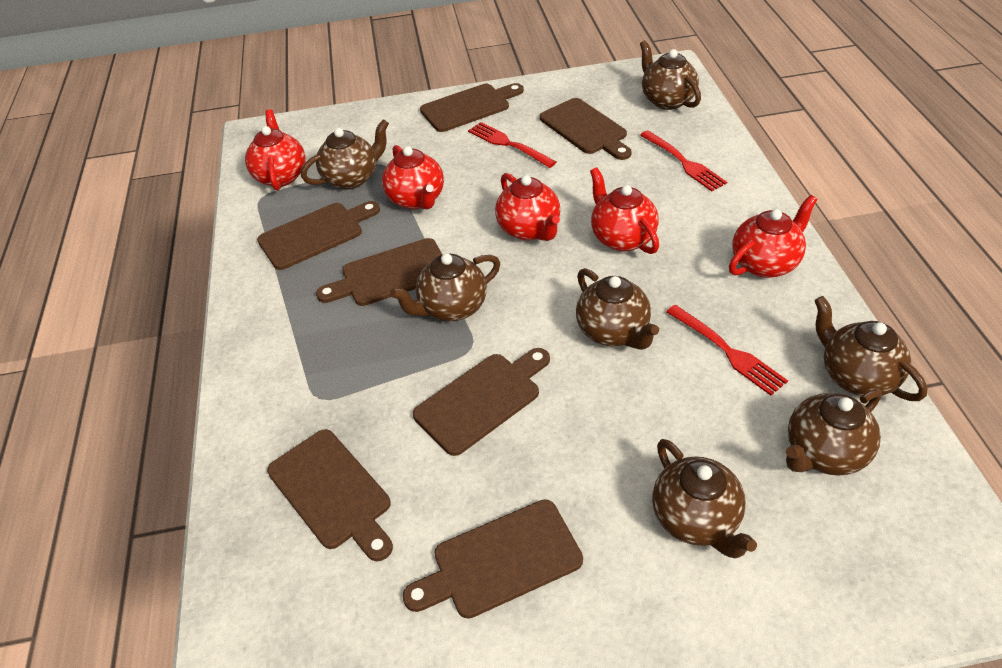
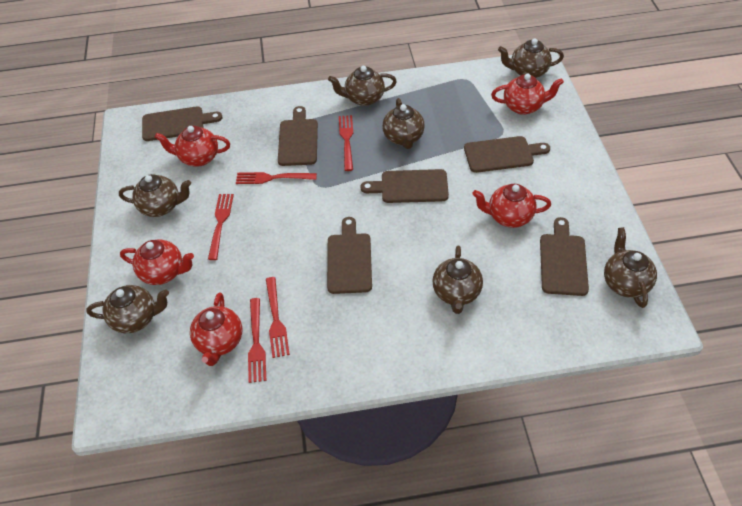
brown cutting board: 7 -> 6
red fork: 3 -> 5

